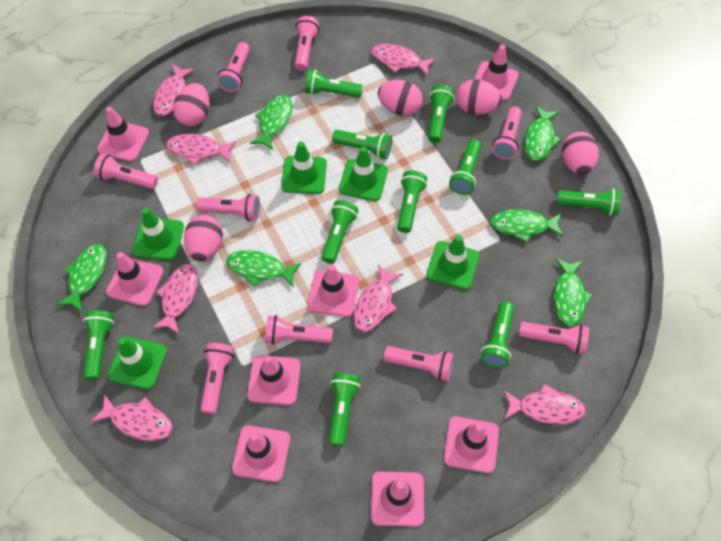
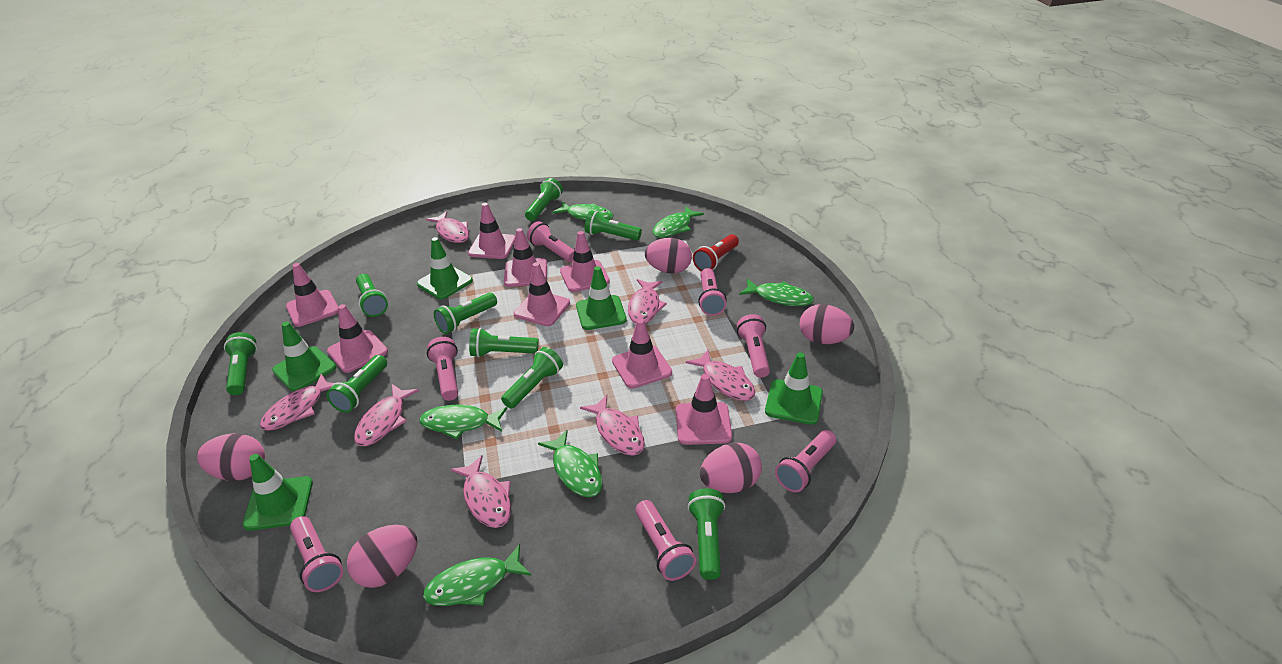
green flashlight: 10 -> 9
pink flashlight: 9 -> 7
red flashlight: 0 -> 1

